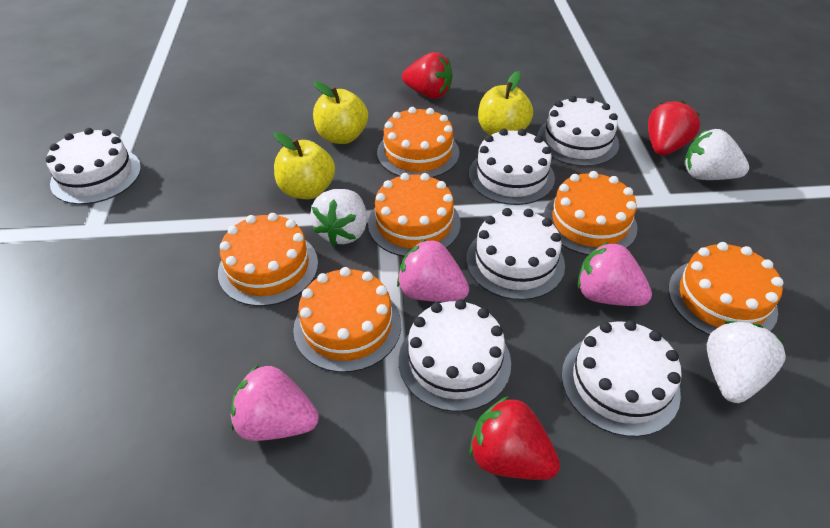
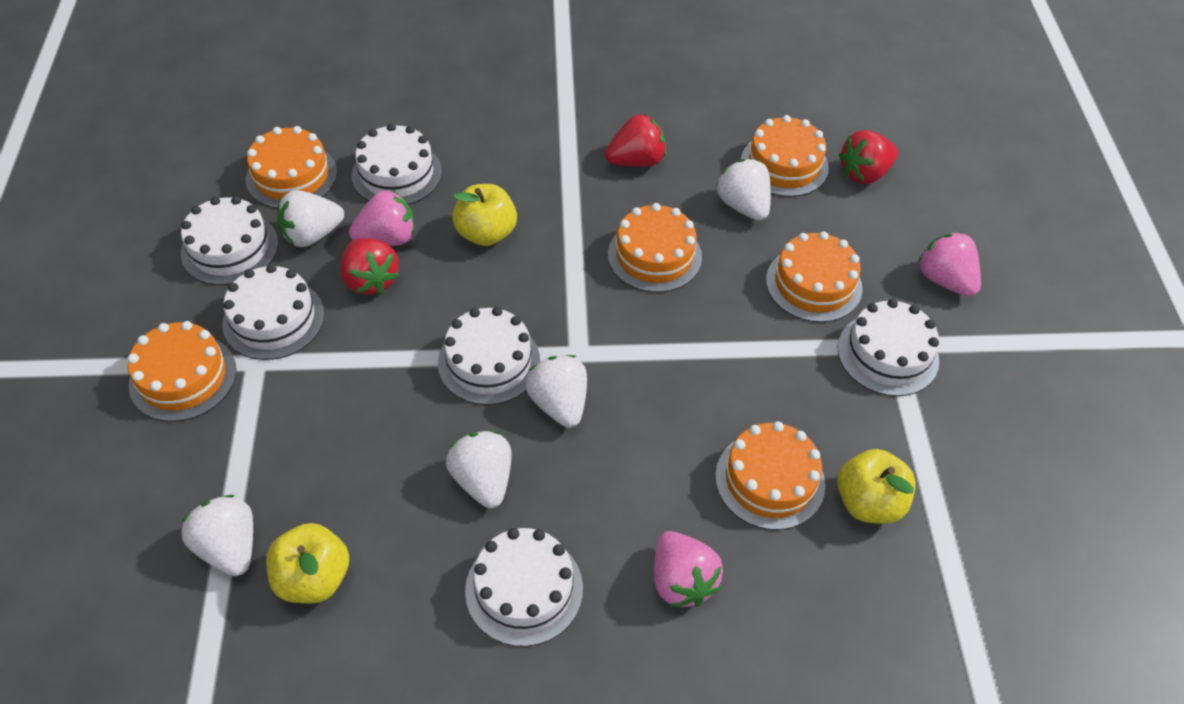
white strawberry: 3 -> 5

